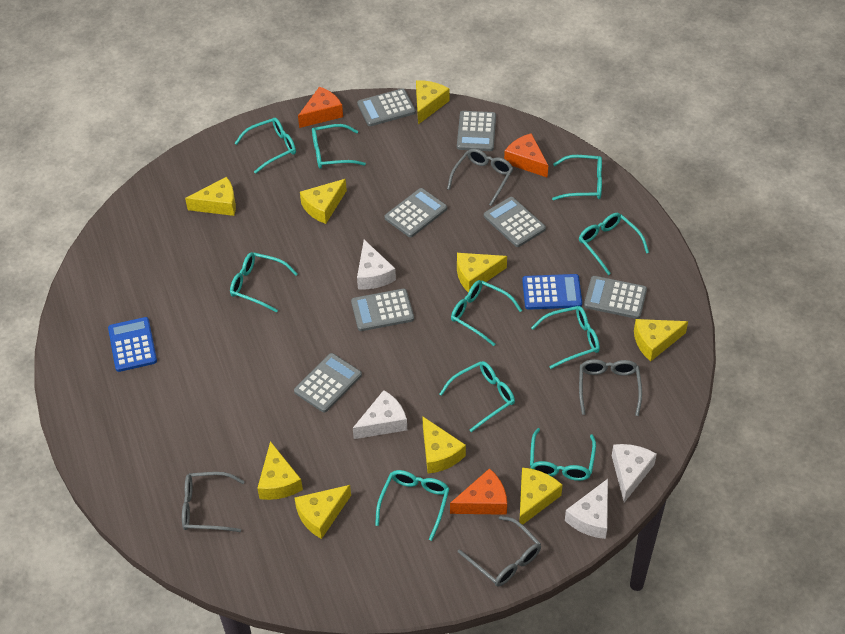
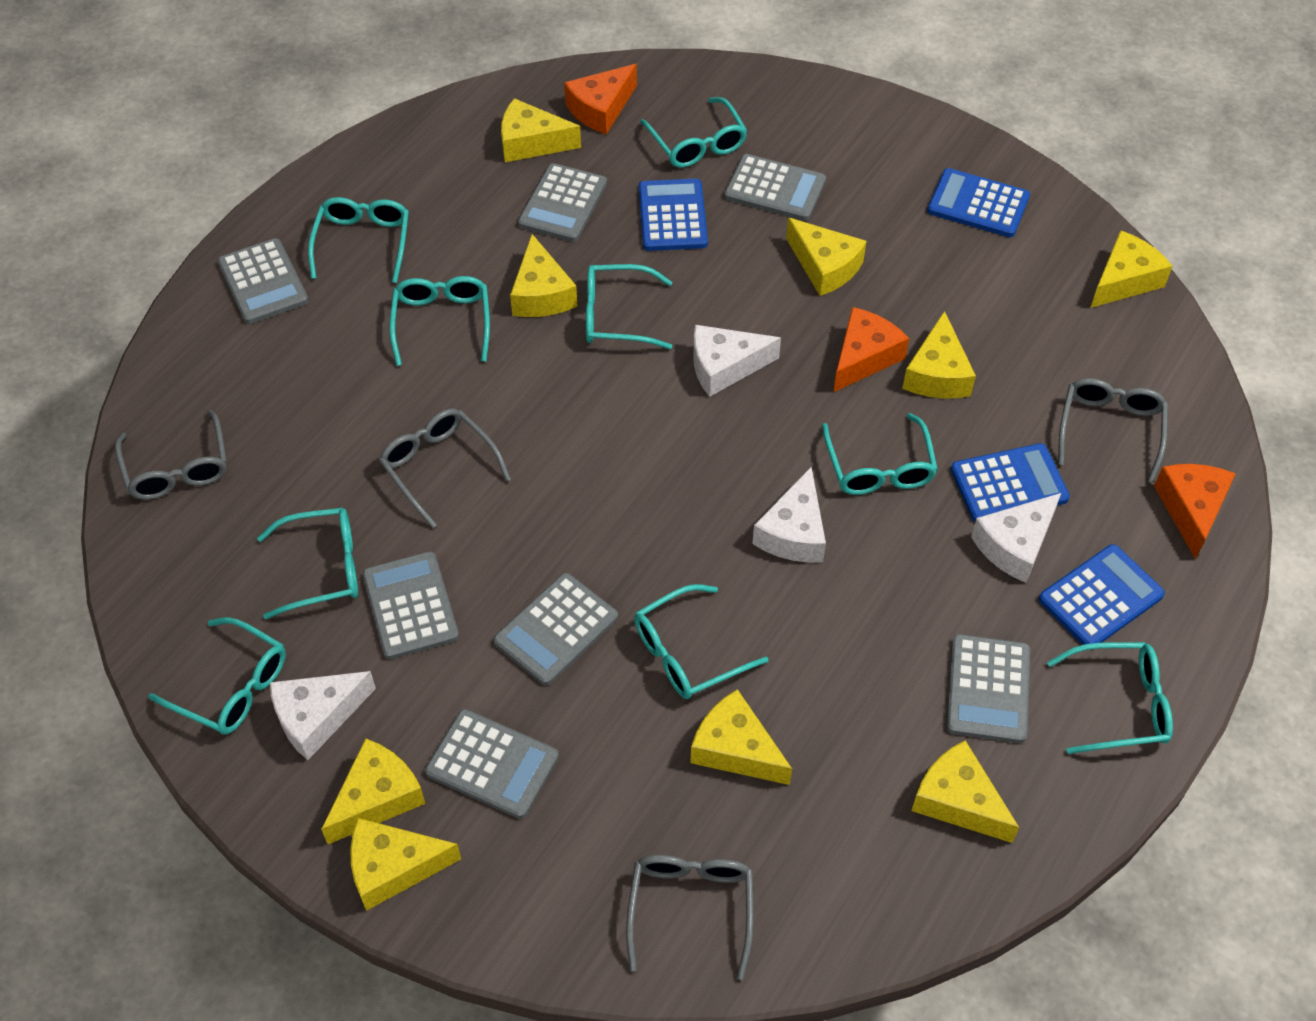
blue calculator: 2 -> 4
turquoise glasses: 10 -> 9

